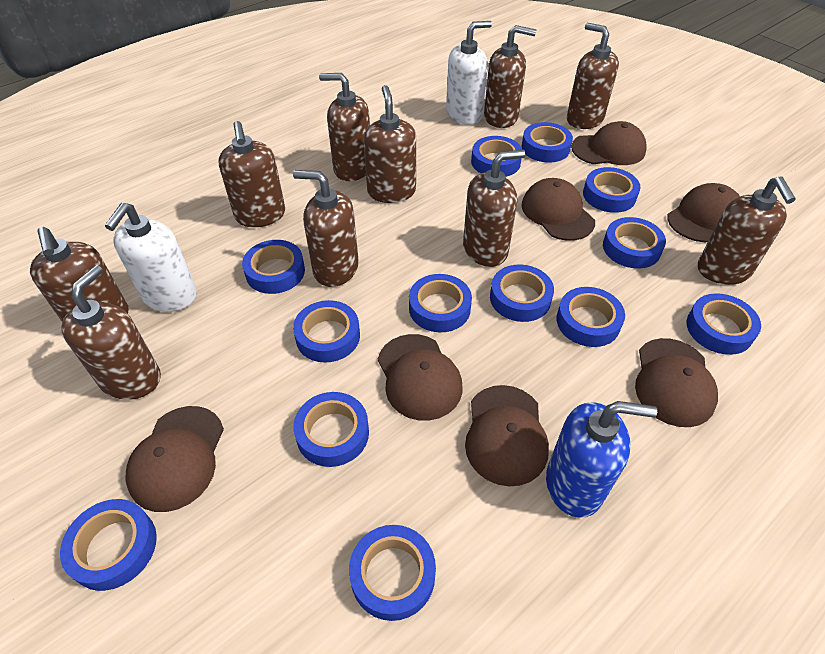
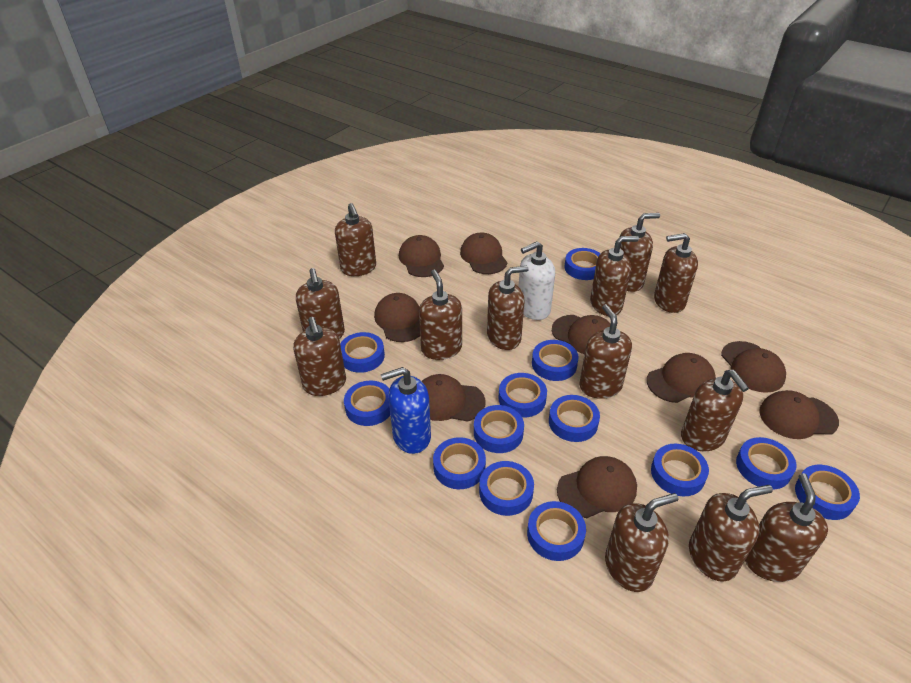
brown cap: 7 -> 9
brown soap dispenser: 10 -> 13
white soap dispenser: 2 -> 1

